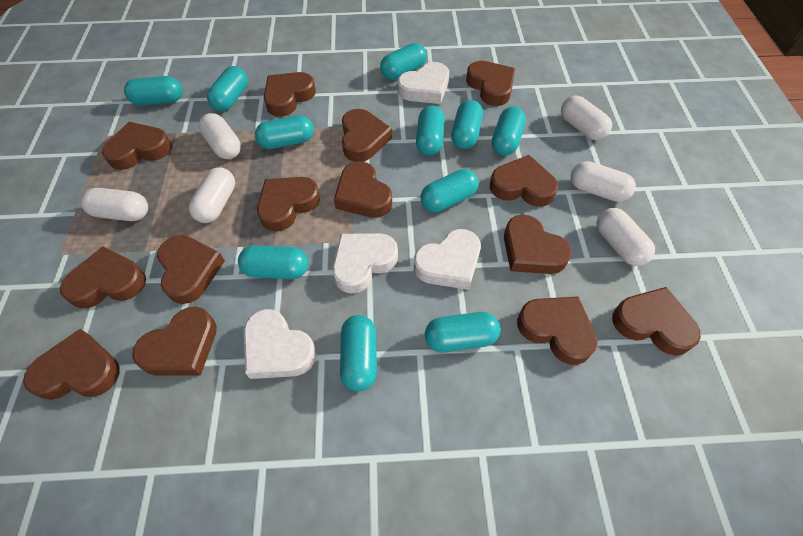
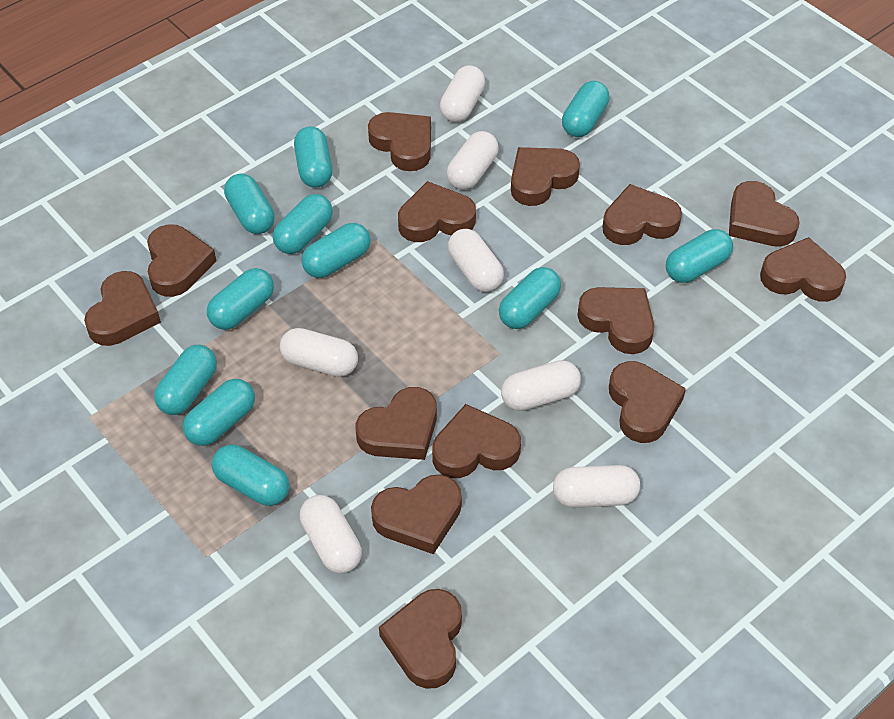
white capsule: 6 -> 7
white heart: 4 -> 0

